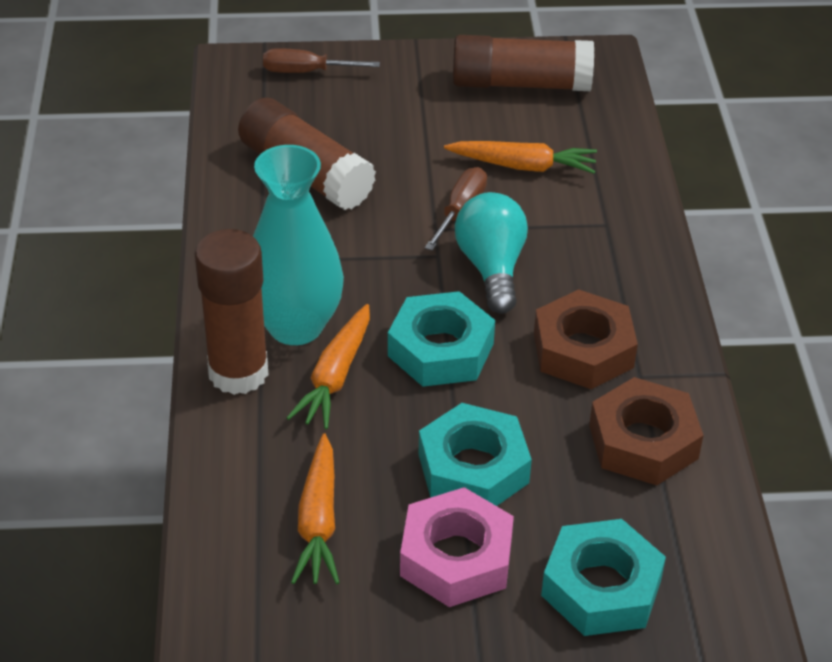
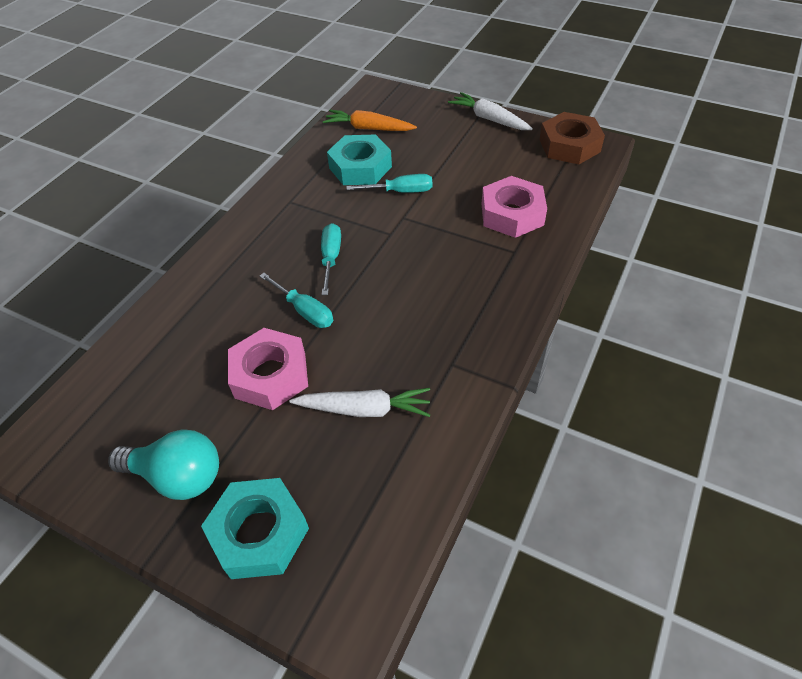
brown glue stick: 3 -> 0
brown nut: 2 -> 1
brown screwdriver: 2 -> 0
orange carrot: 3 -> 1
pink nut: 1 -> 2
turquoise nut: 3 -> 2
turquoise screwdriver: 0 -> 3
turquoise vase: 1 -> 0
white carrot: 0 -> 2

